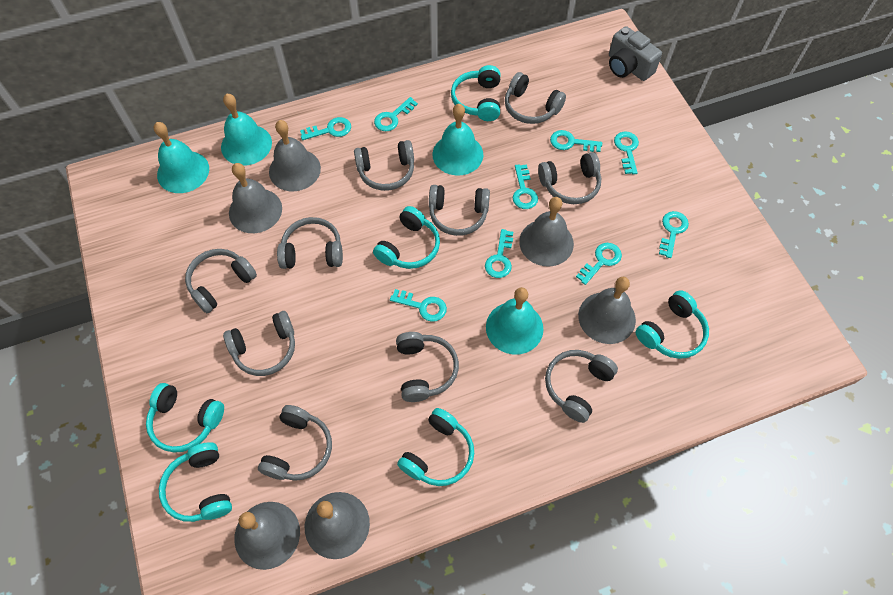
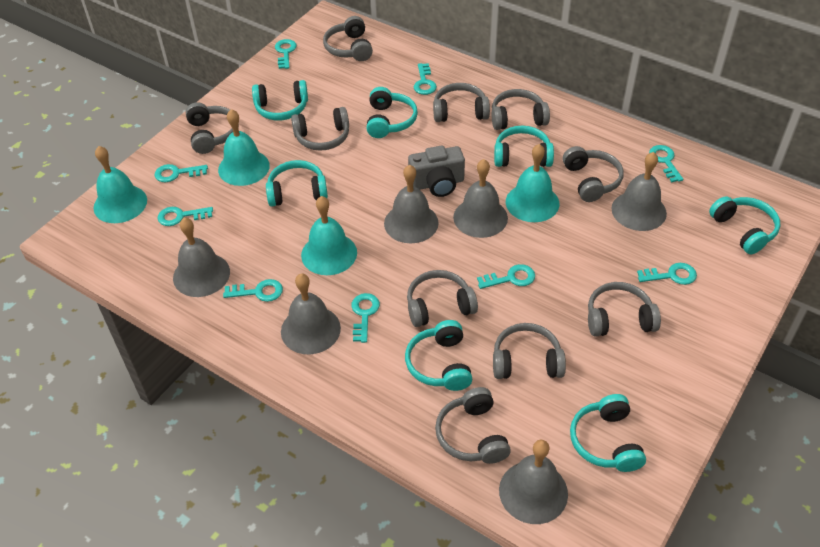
turquoise headphones: 6 -> 7

